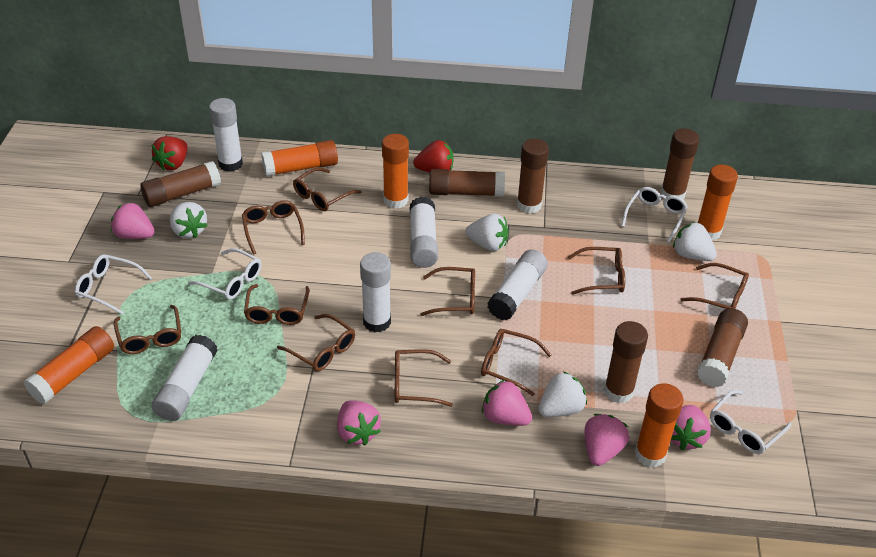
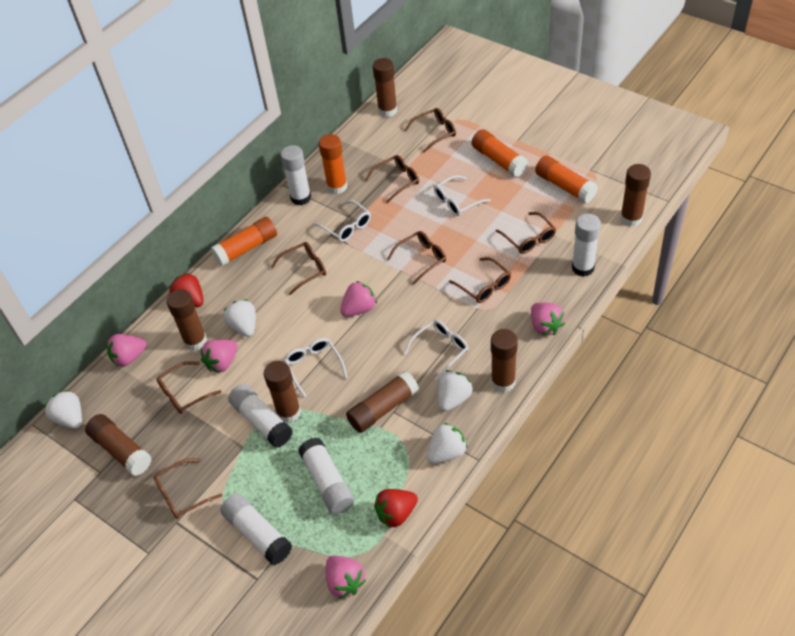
brown glasses: 10 -> 8
brown glue stick: 6 -> 7
orange glue stick: 5 -> 4

